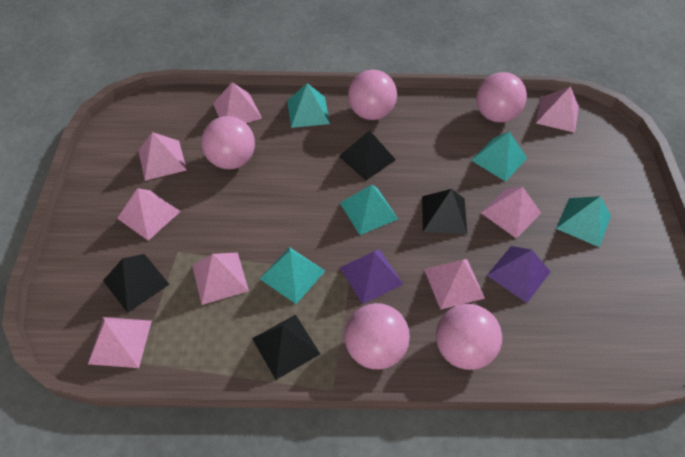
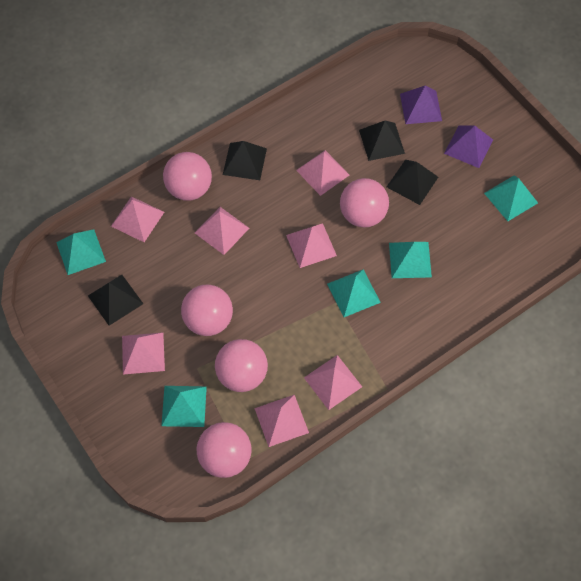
pink pyramid: 8 -> 7

